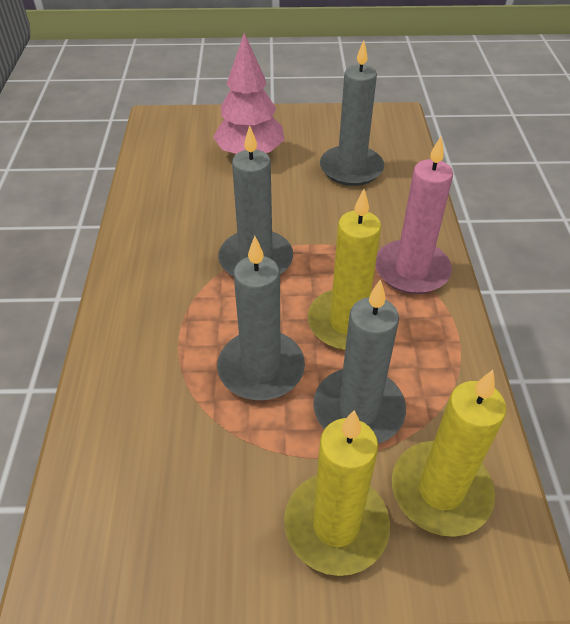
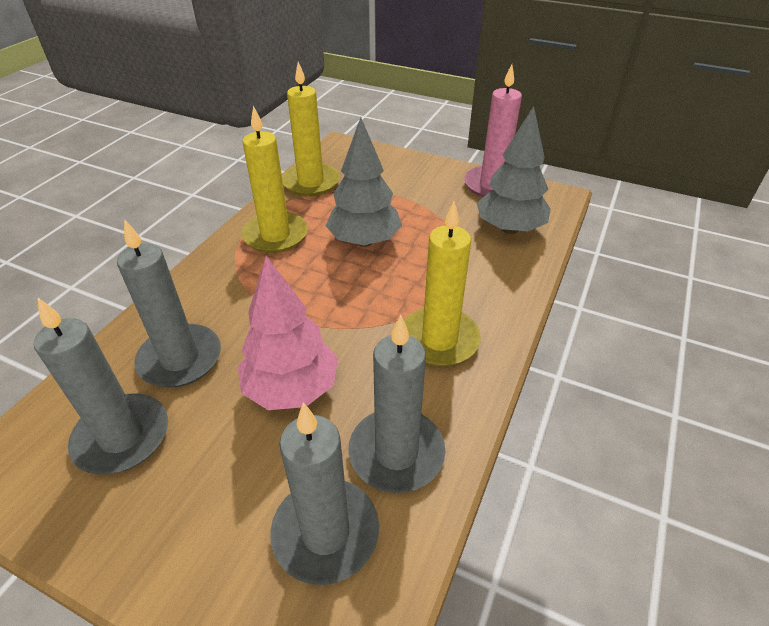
grey tree: 0 -> 2

